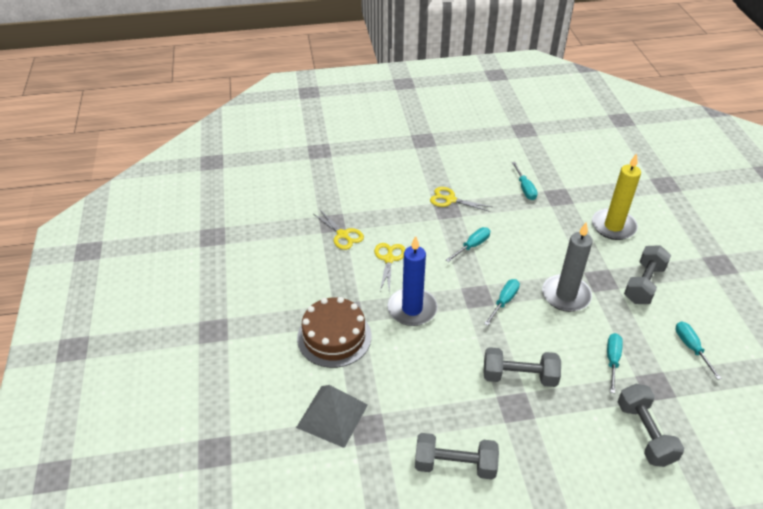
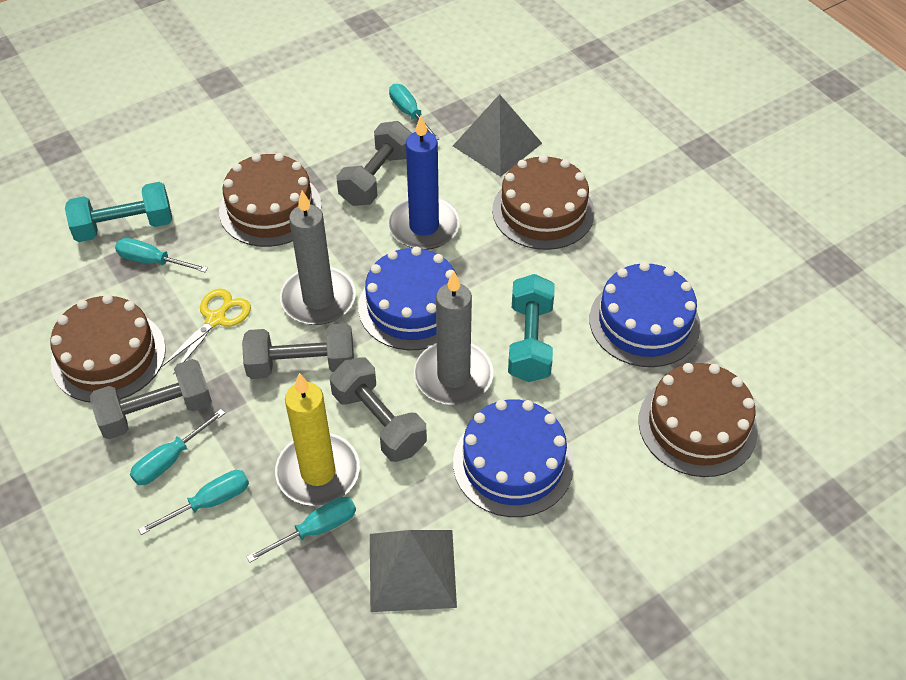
blue cake: 0 -> 3
brown cake: 1 -> 4
grey candle: 1 -> 2
grey pyramid: 1 -> 2
turquoise dumbbell: 0 -> 2
yellow scissors: 3 -> 1

